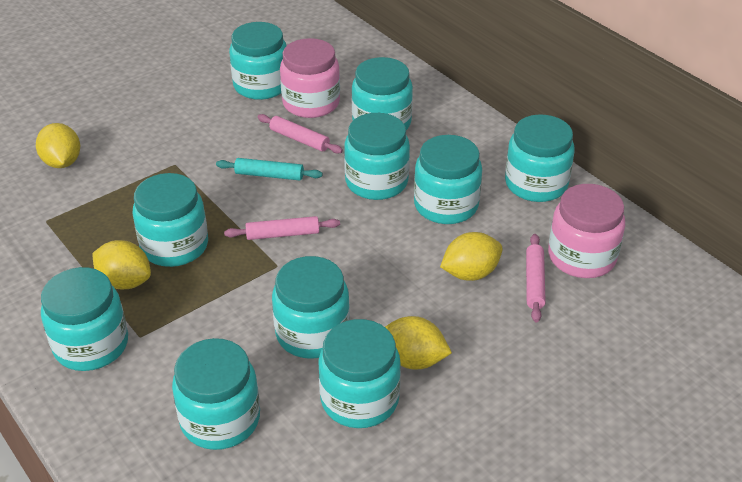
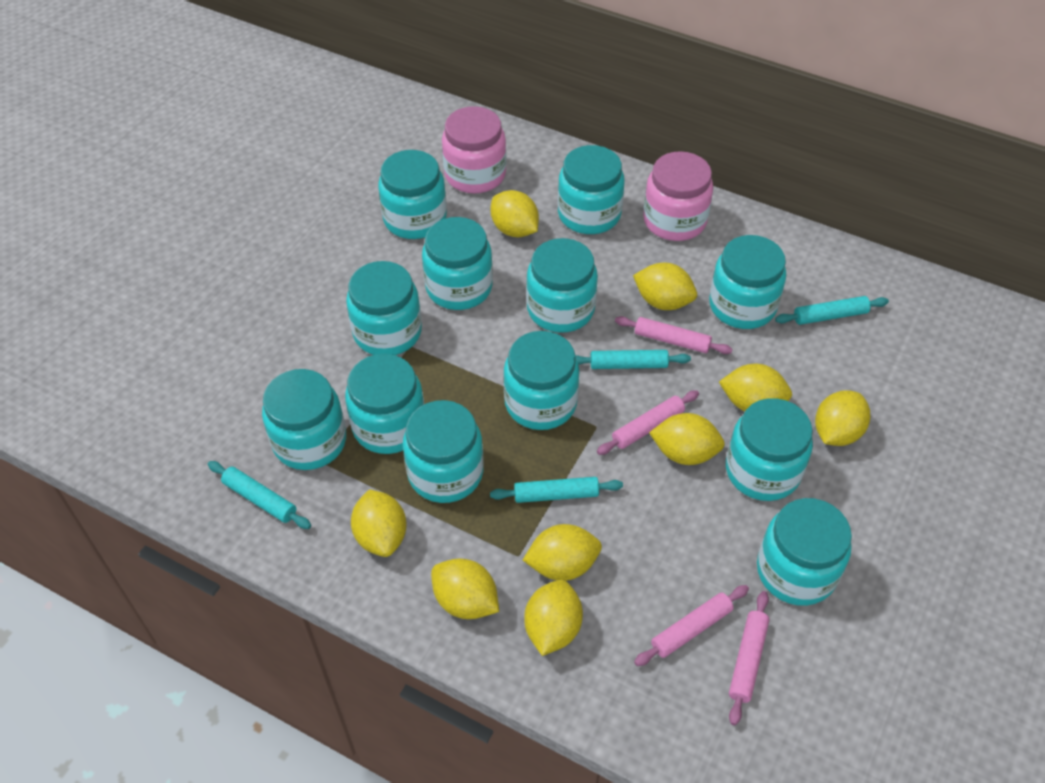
pink rolling pin: 3 -> 4
turquoise jar: 10 -> 12
turquoise rolling pin: 1 -> 4
yellow lemon: 4 -> 9

